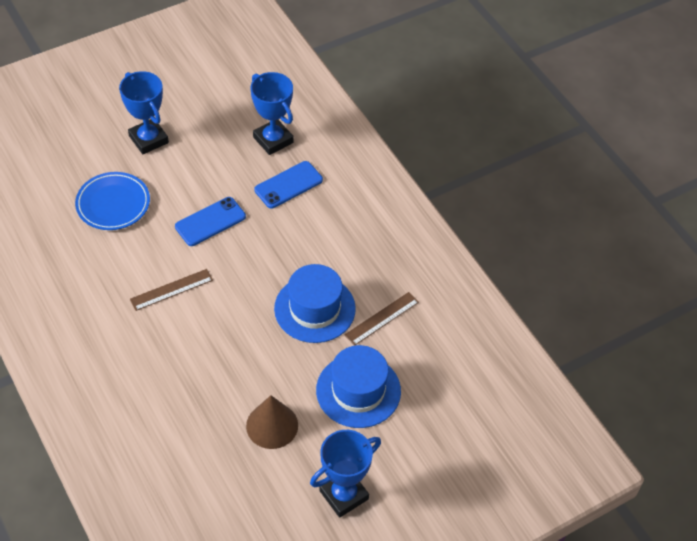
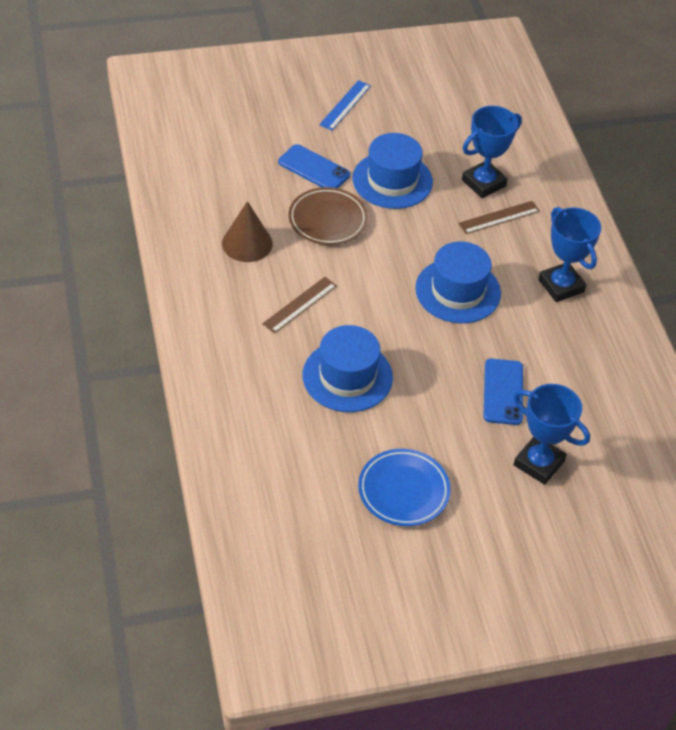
blue hat: 2 -> 3
blue ruler: 0 -> 1
brown plate: 0 -> 1

